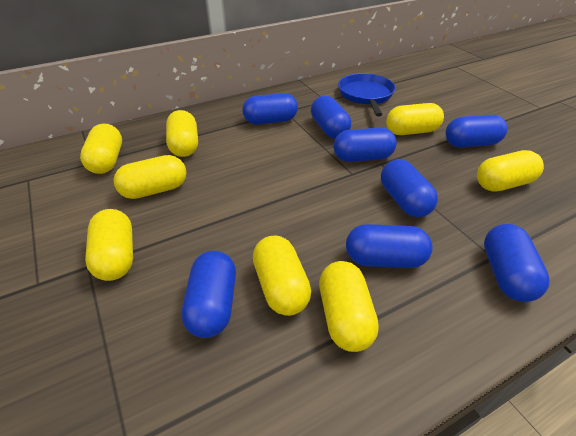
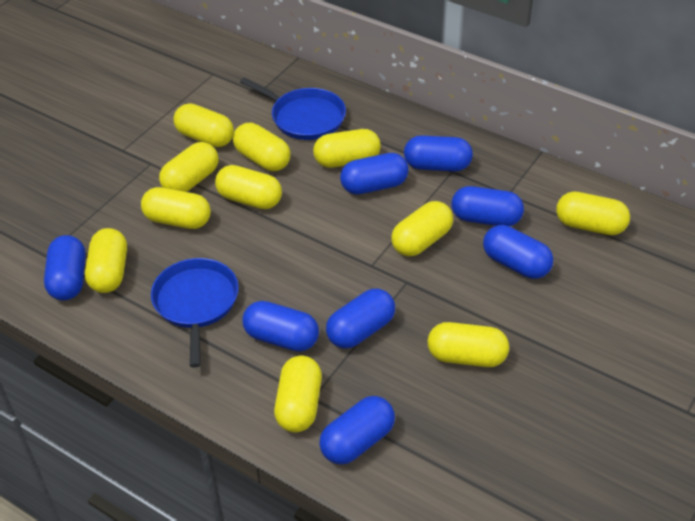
blue pan: 1 -> 2
yellow capsule: 8 -> 11

